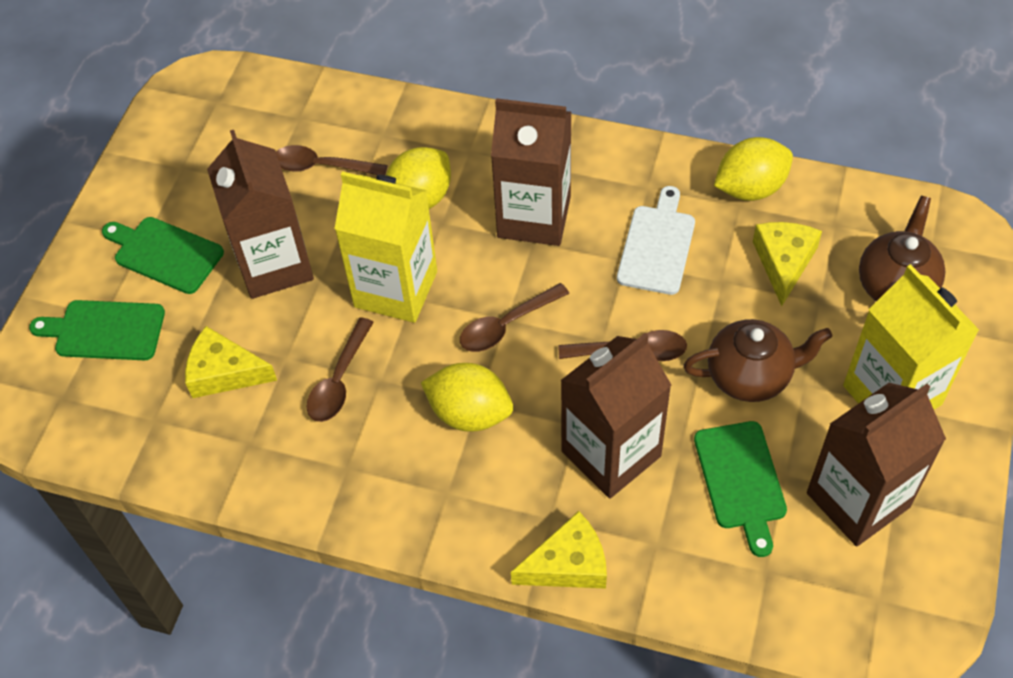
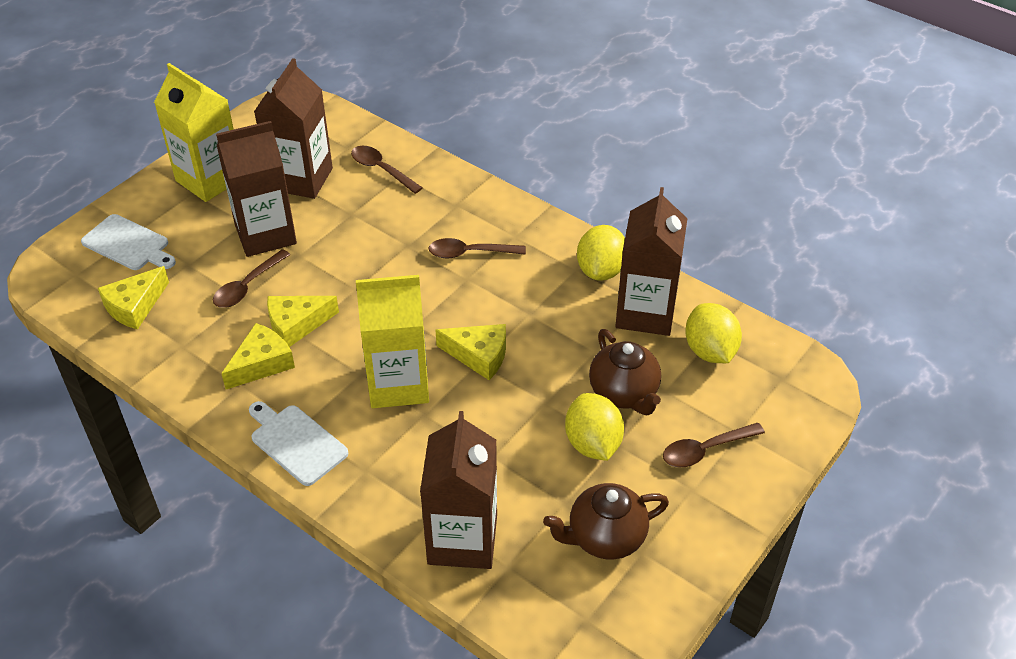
green cutting board: 3 -> 0
white cutting board: 1 -> 2
yellow cheese: 3 -> 4

